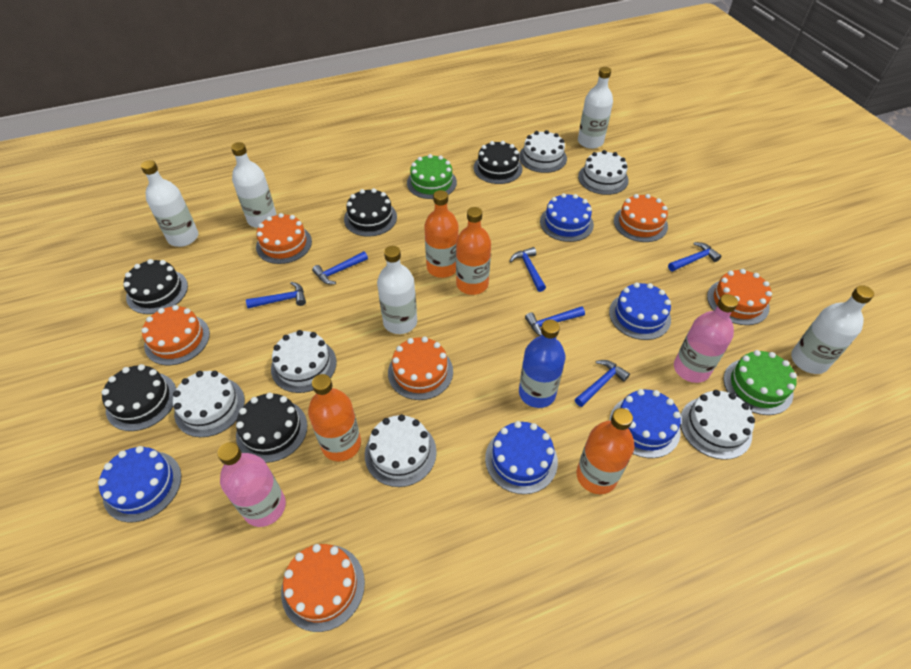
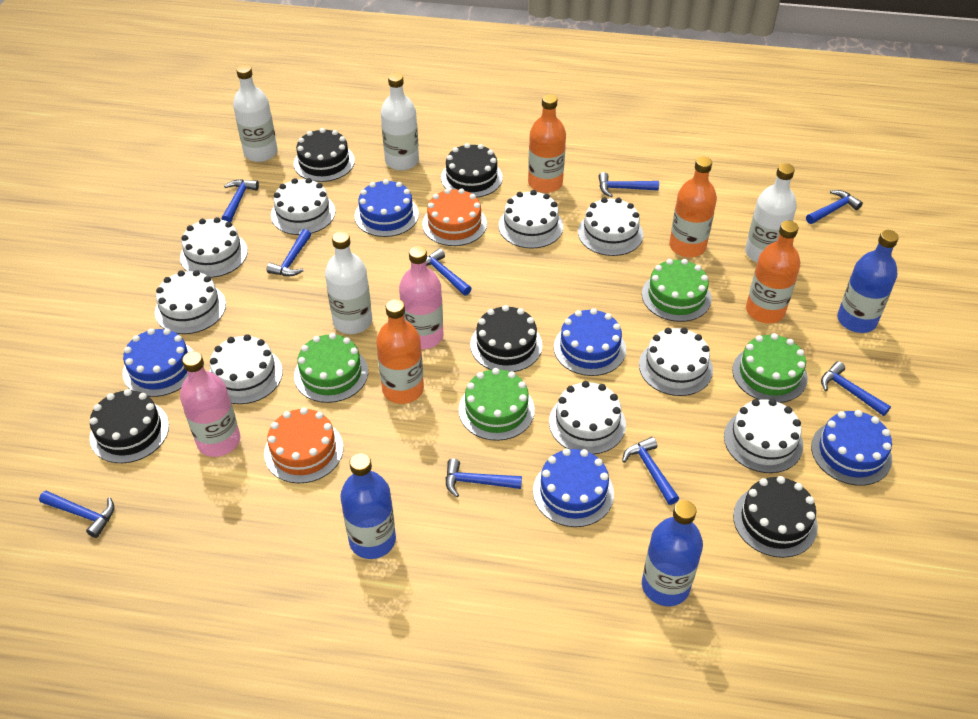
blue bottle: 1 -> 3
blue hammer: 6 -> 9
green cake: 2 -> 4
orange cake: 6 -> 2
white bottle: 5 -> 4
white cake: 6 -> 9

